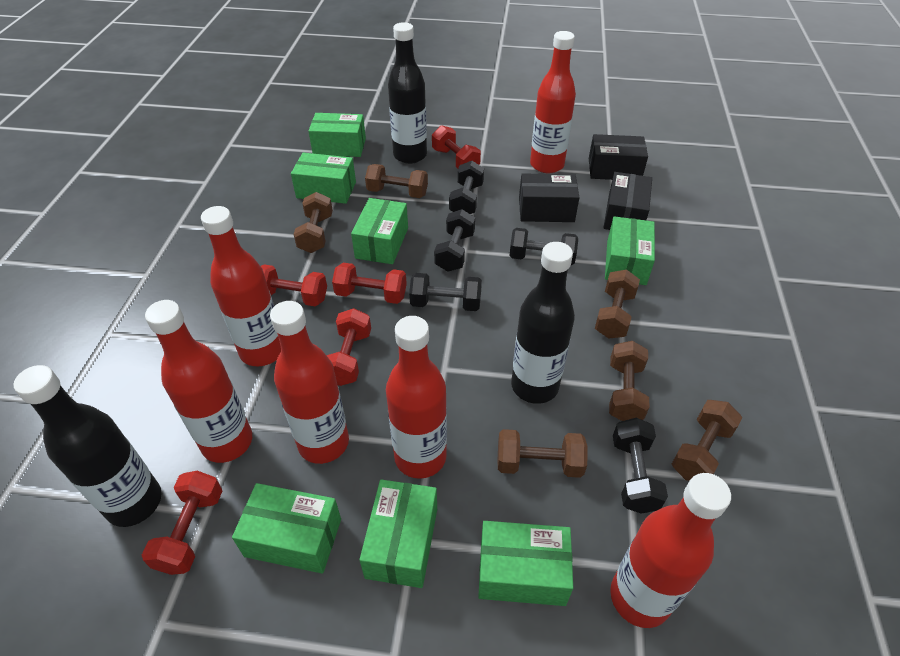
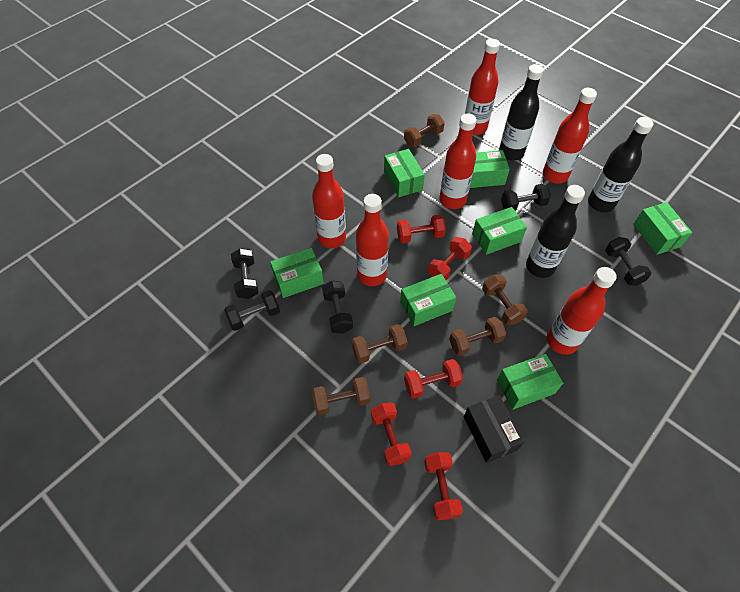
black box: 3 -> 1
brown dumbbell: 6 -> 5

